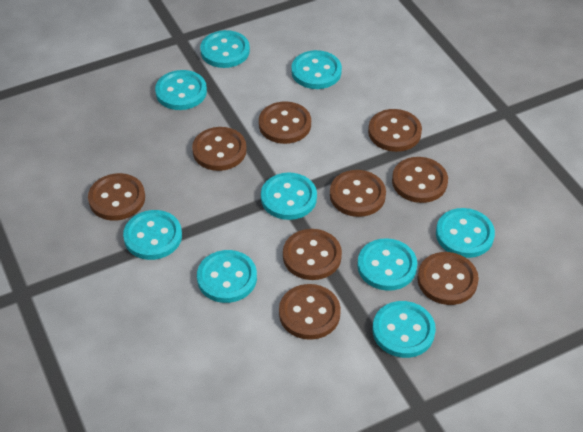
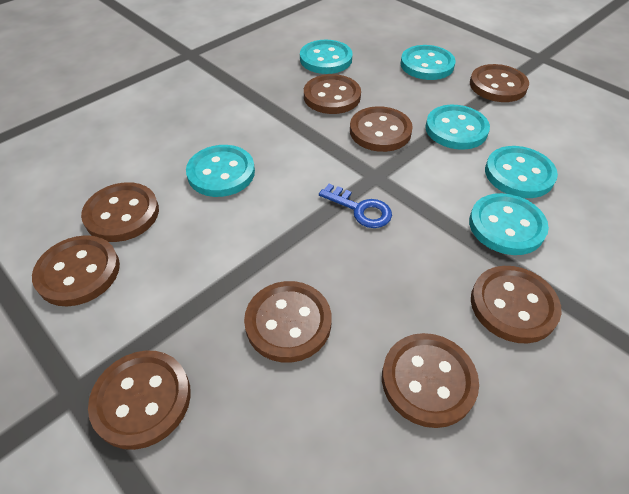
blue key: 0 -> 1
turquoise button: 9 -> 6

